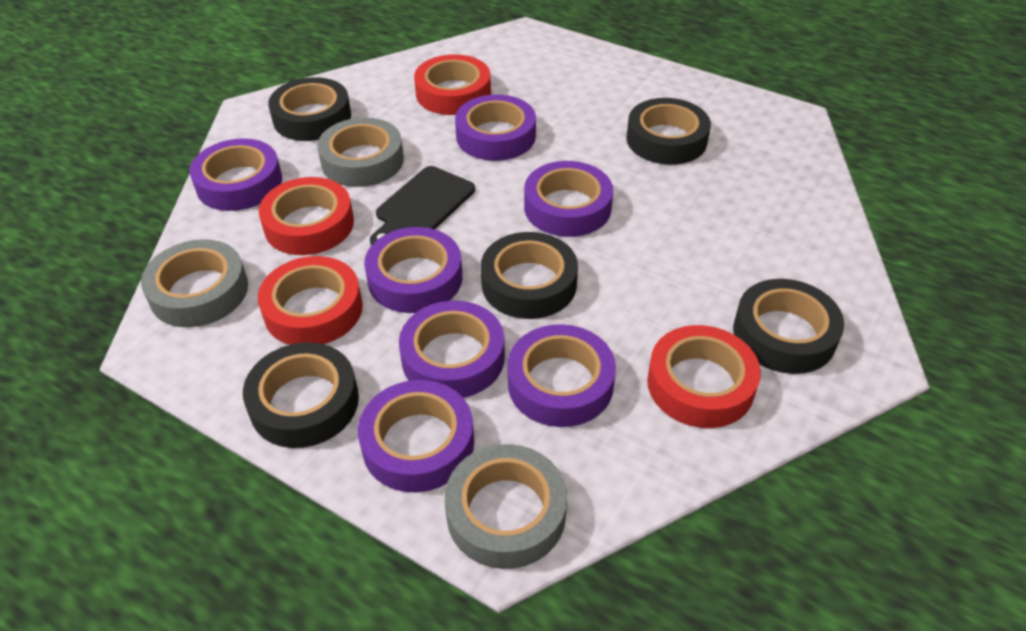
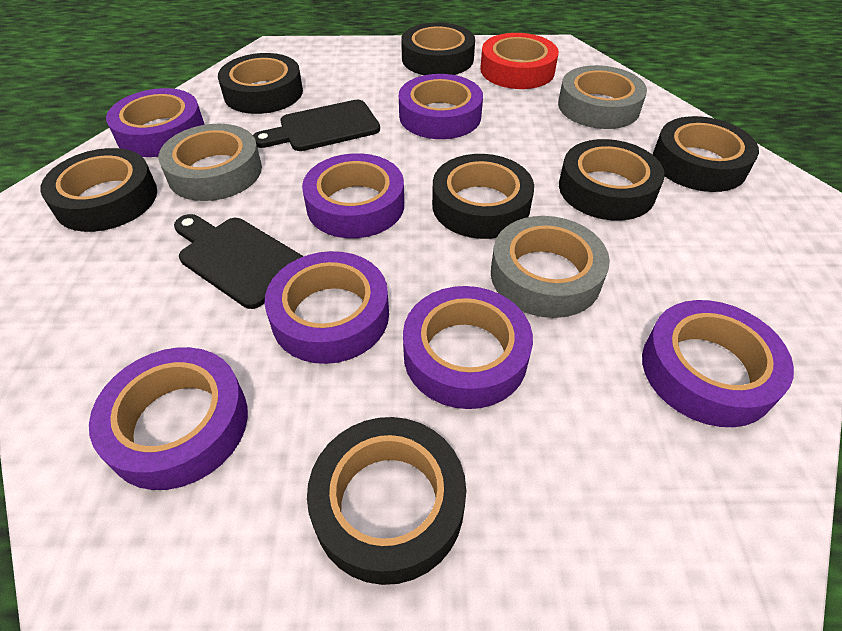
black cutting board: 1 -> 2
black tape: 5 -> 7
red tape: 4 -> 1

